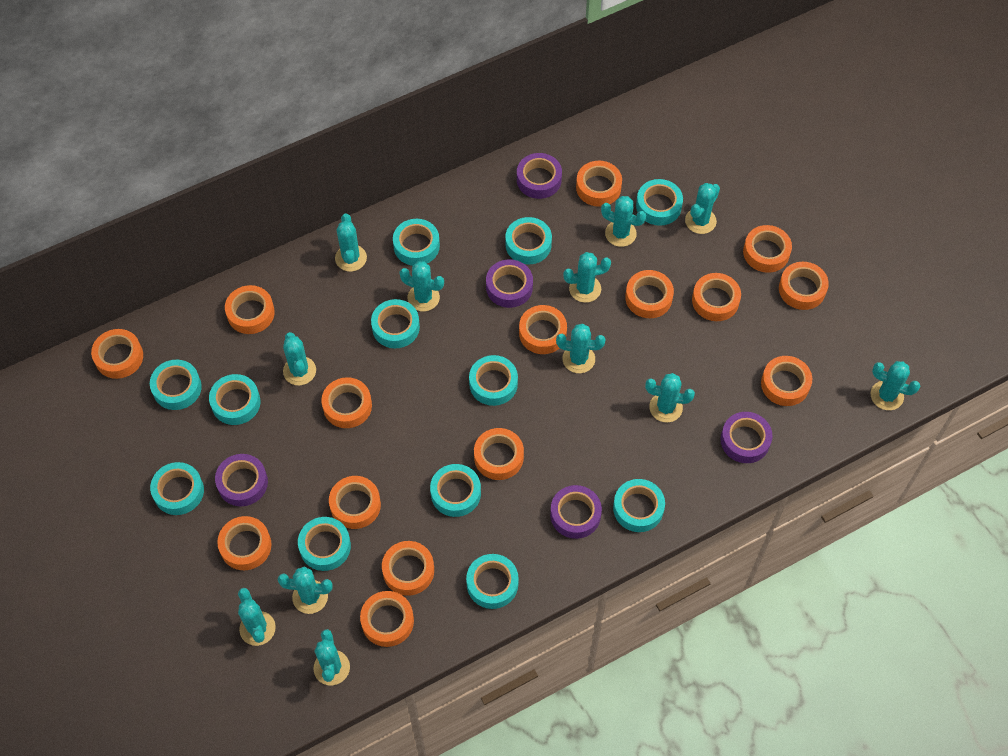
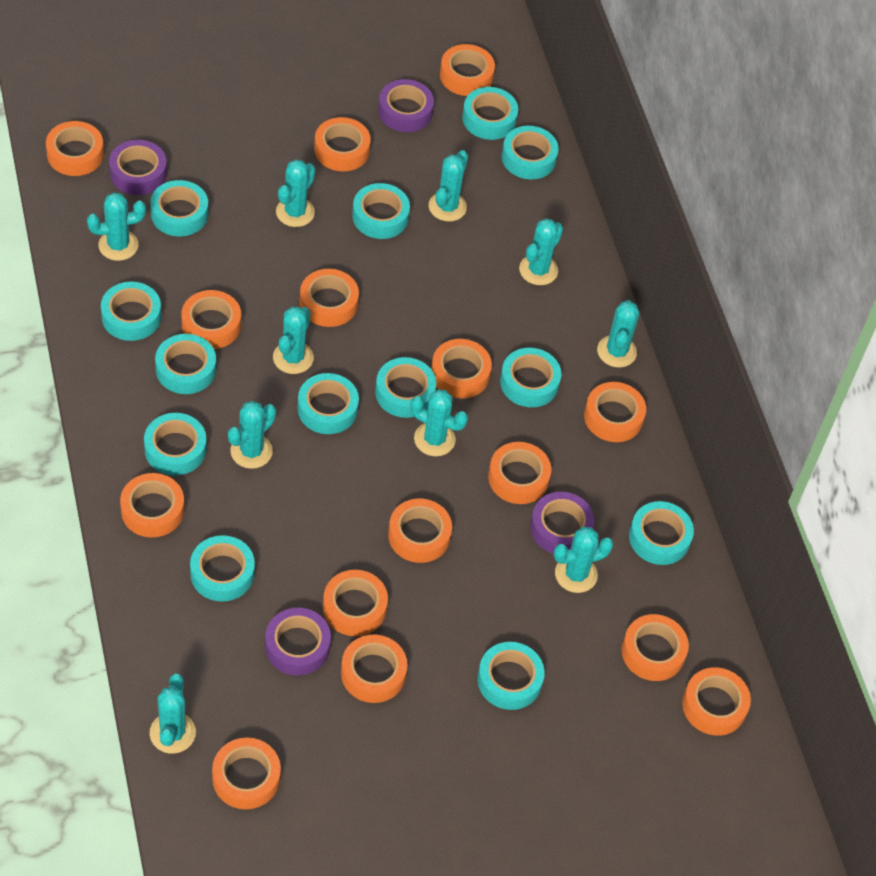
purple tape: 5 -> 4
turquoise cactus: 12 -> 10
turquoise tape: 12 -> 13

